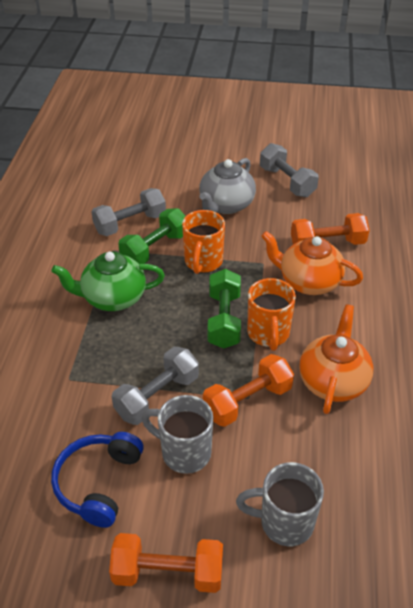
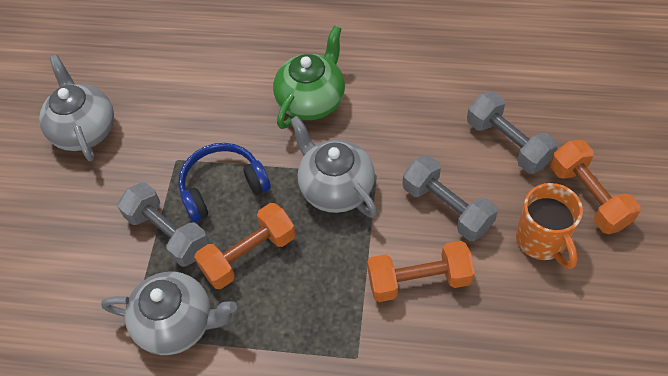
green dumbbell: 2 -> 0
grey mug: 2 -> 0
grey teapot: 1 -> 3
orange mug: 2 -> 1
orange teapot: 2 -> 0

